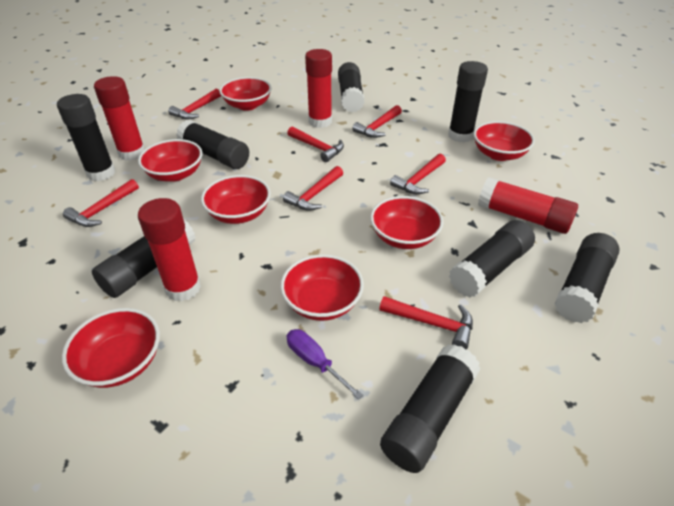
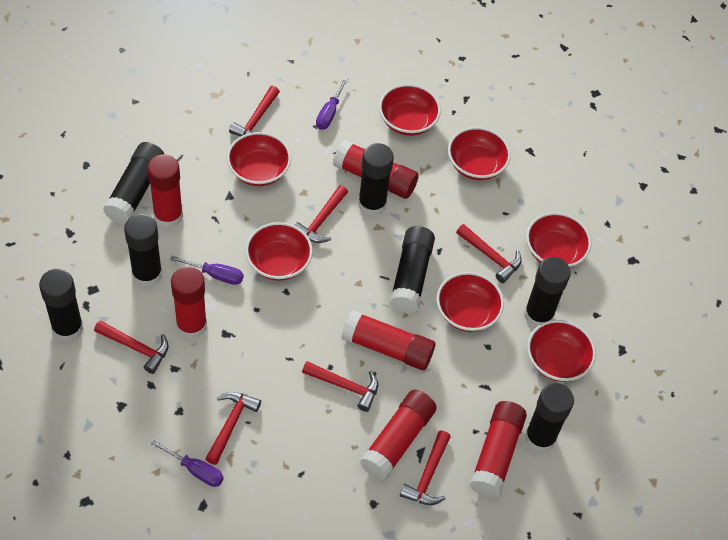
black glue stick: 8 -> 7
purple screwdriver: 1 -> 3
red glue stick: 4 -> 6

